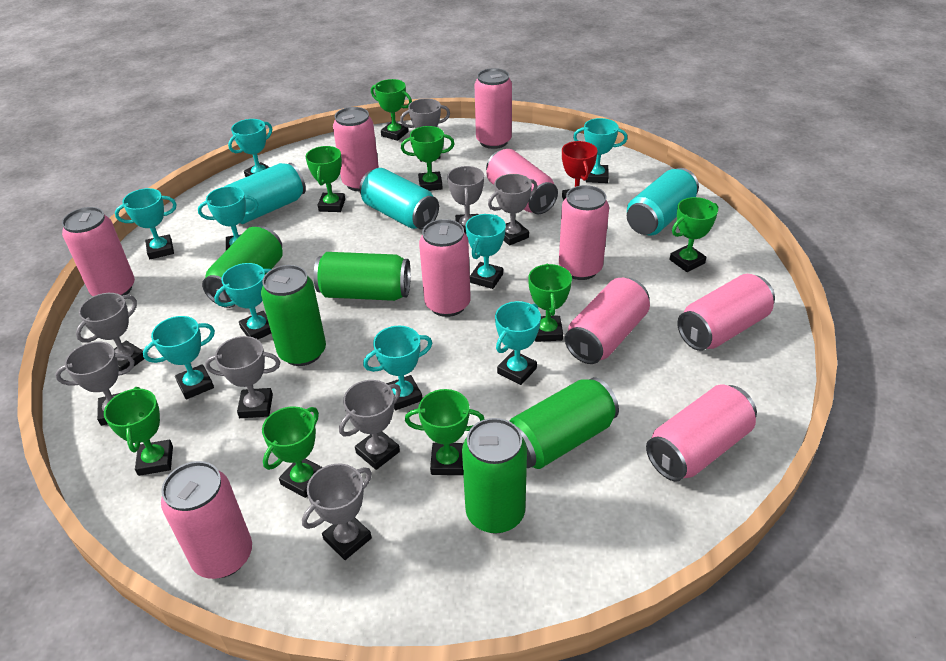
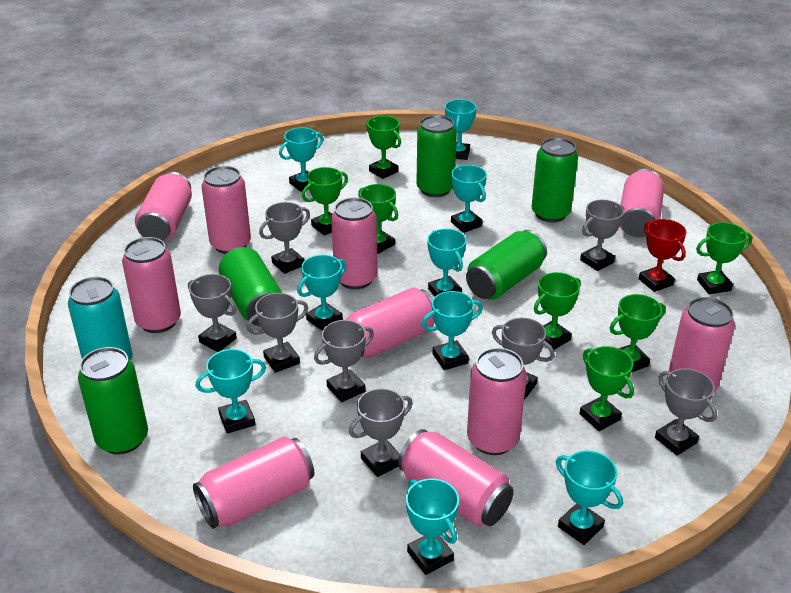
green trophy: 8 -> 7
turquoise can: 3 -> 1

